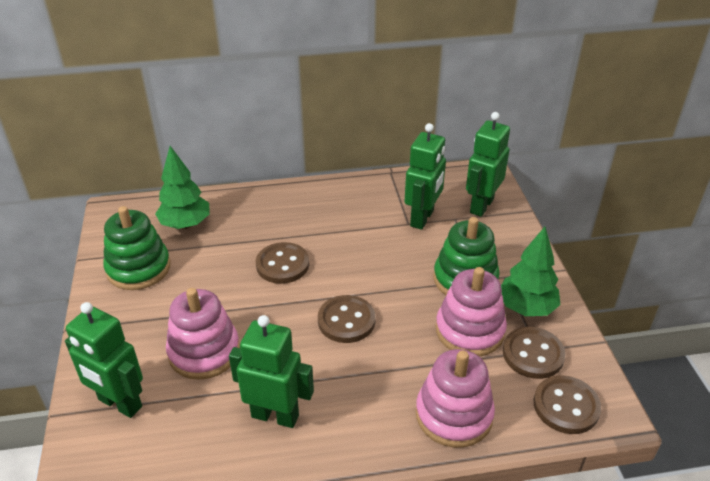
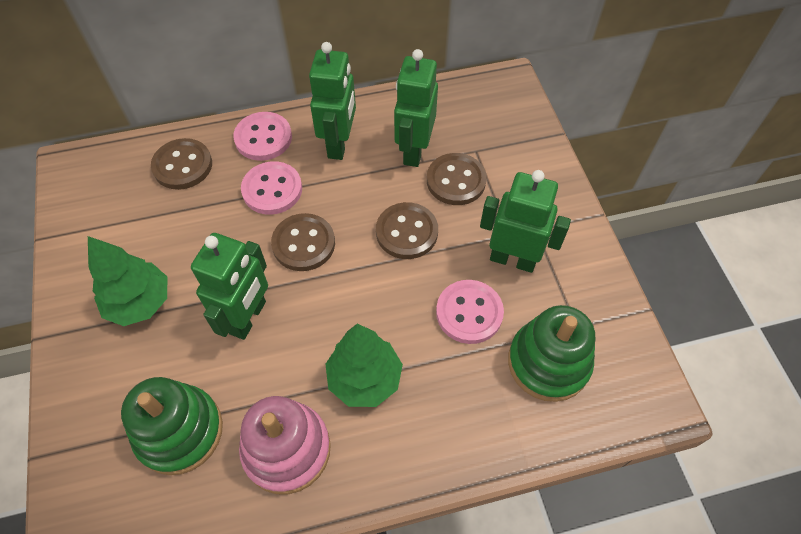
pink button: 0 -> 3
pink stacking toy: 3 -> 1

